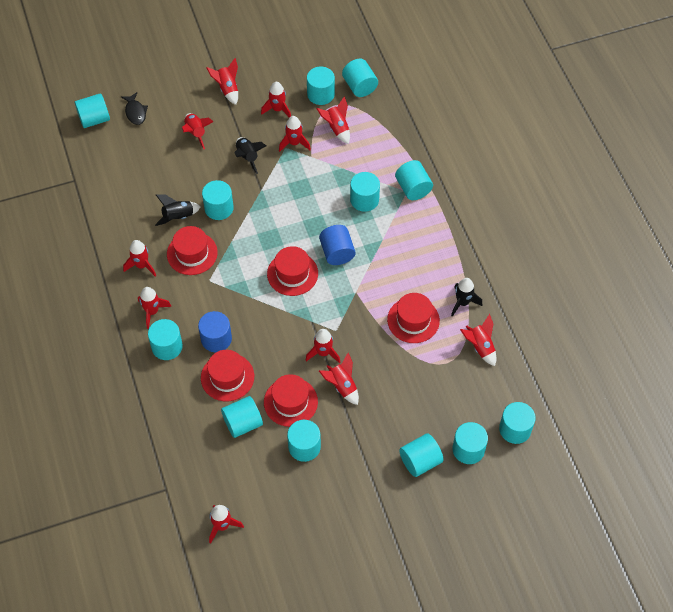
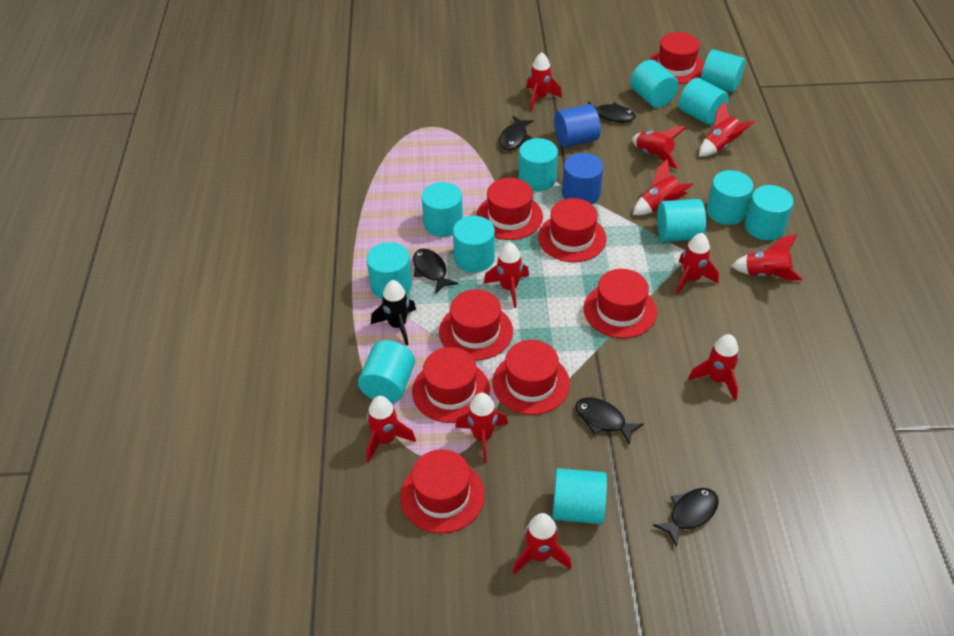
black fish: 1 -> 5
black rocket: 3 -> 1
red hat: 5 -> 8

